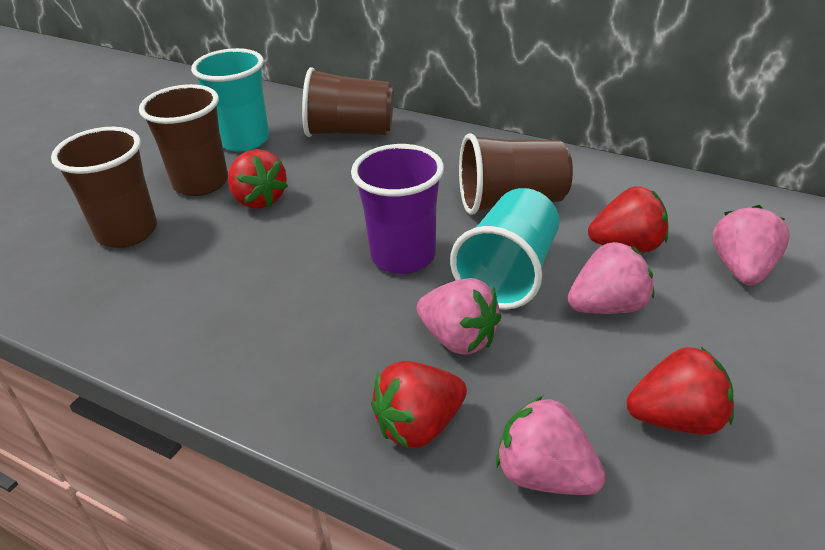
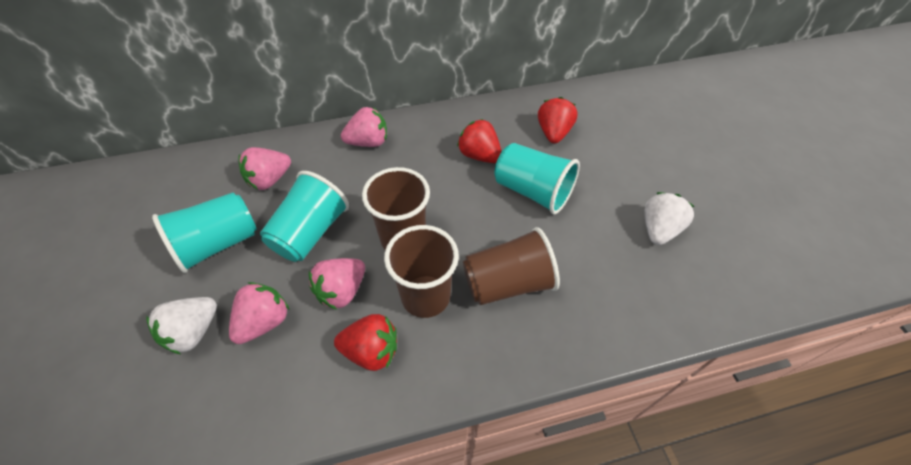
brown cup: 4 -> 3
purple cup: 1 -> 0
red strawberry: 4 -> 3
turquoise cup: 2 -> 3
white strawberry: 0 -> 2

